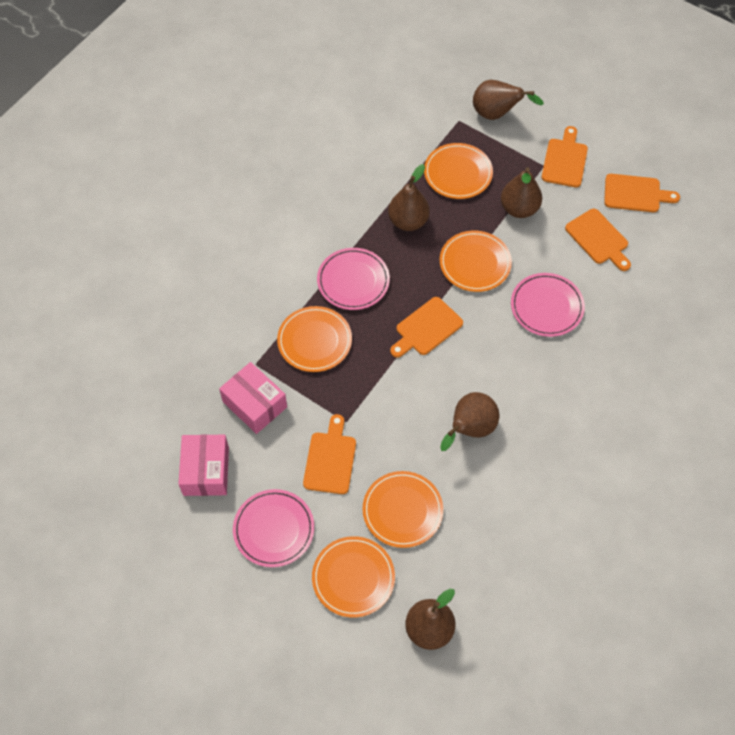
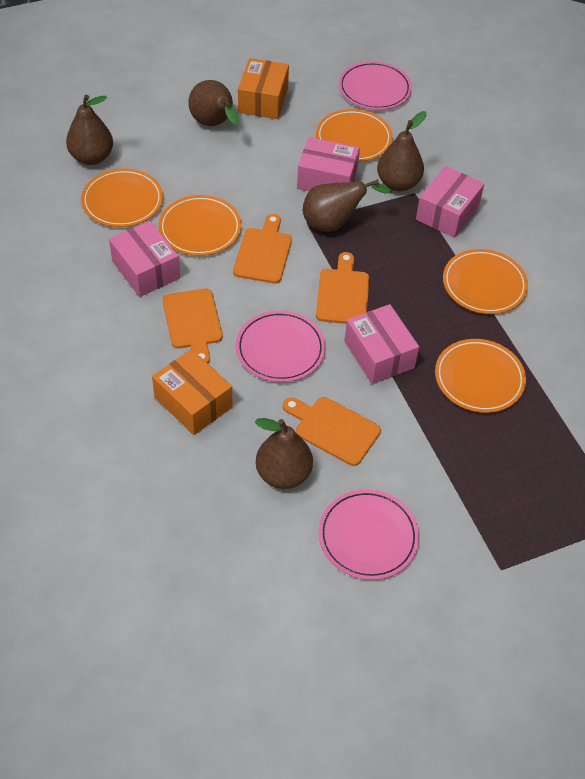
orange box: 0 -> 2
orange cutting board: 5 -> 4
pink box: 2 -> 4

